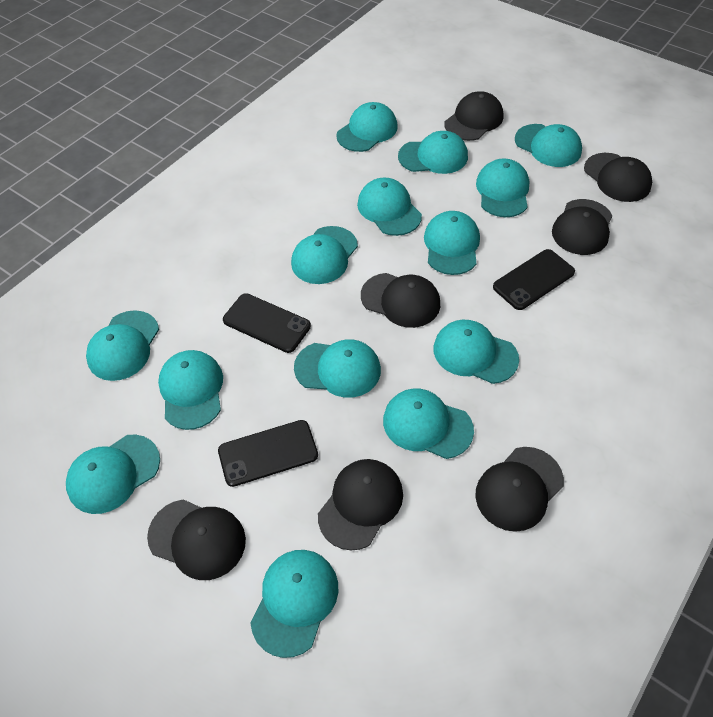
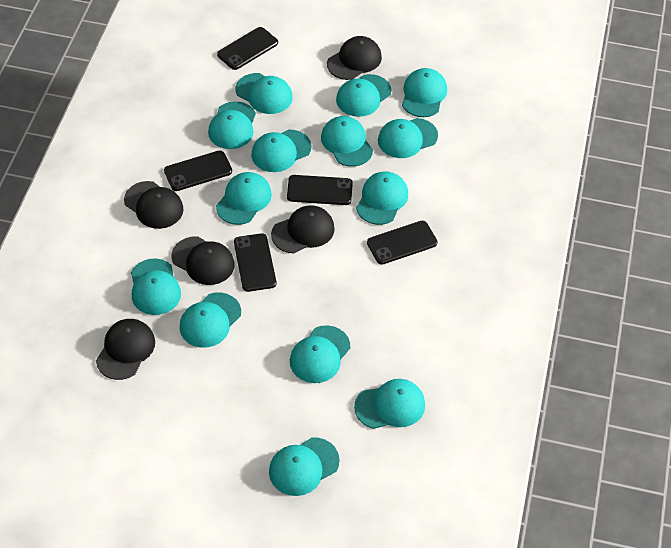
black cap: 7 -> 5
black phone: 3 -> 5

